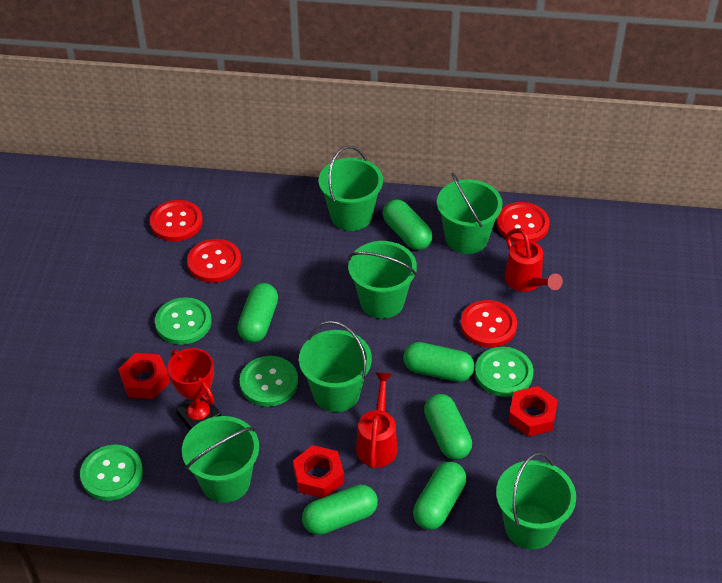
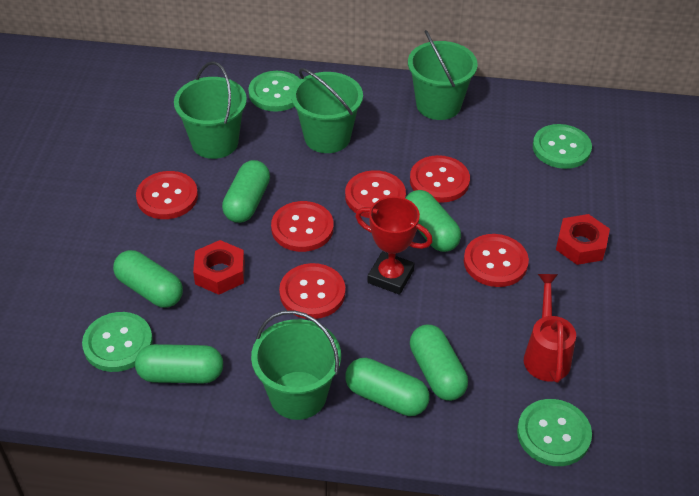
green bucket: 6 -> 4
red button: 4 -> 6
red nut: 3 -> 2
red watering can: 2 -> 1

